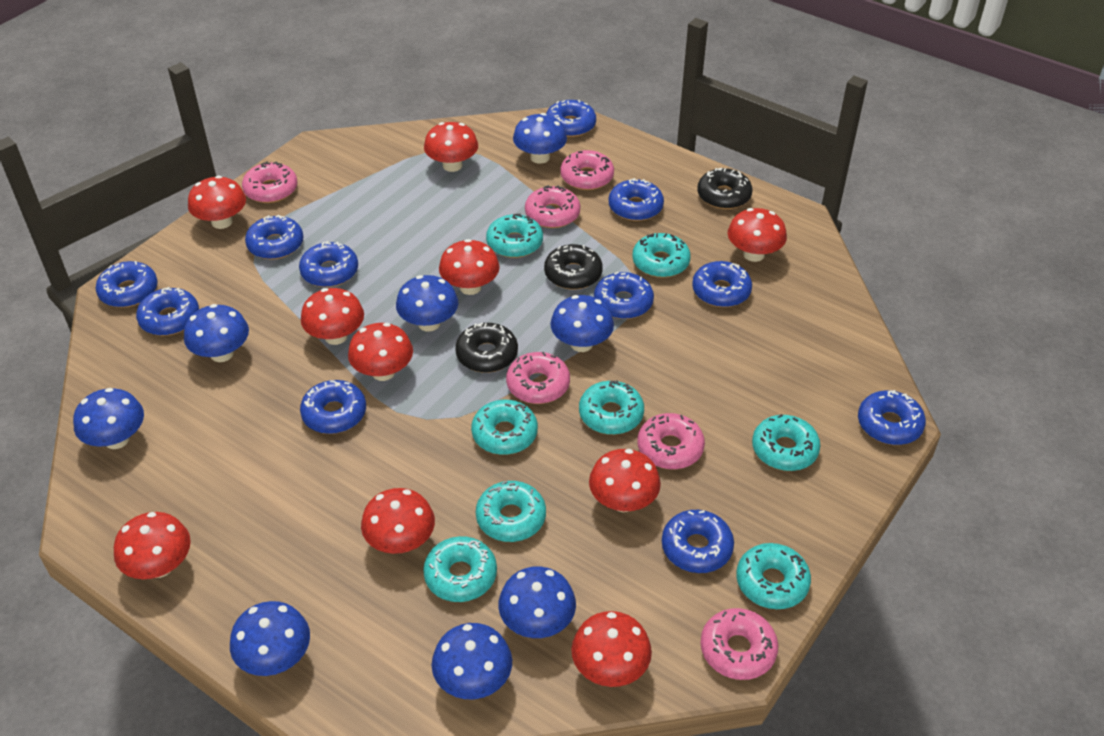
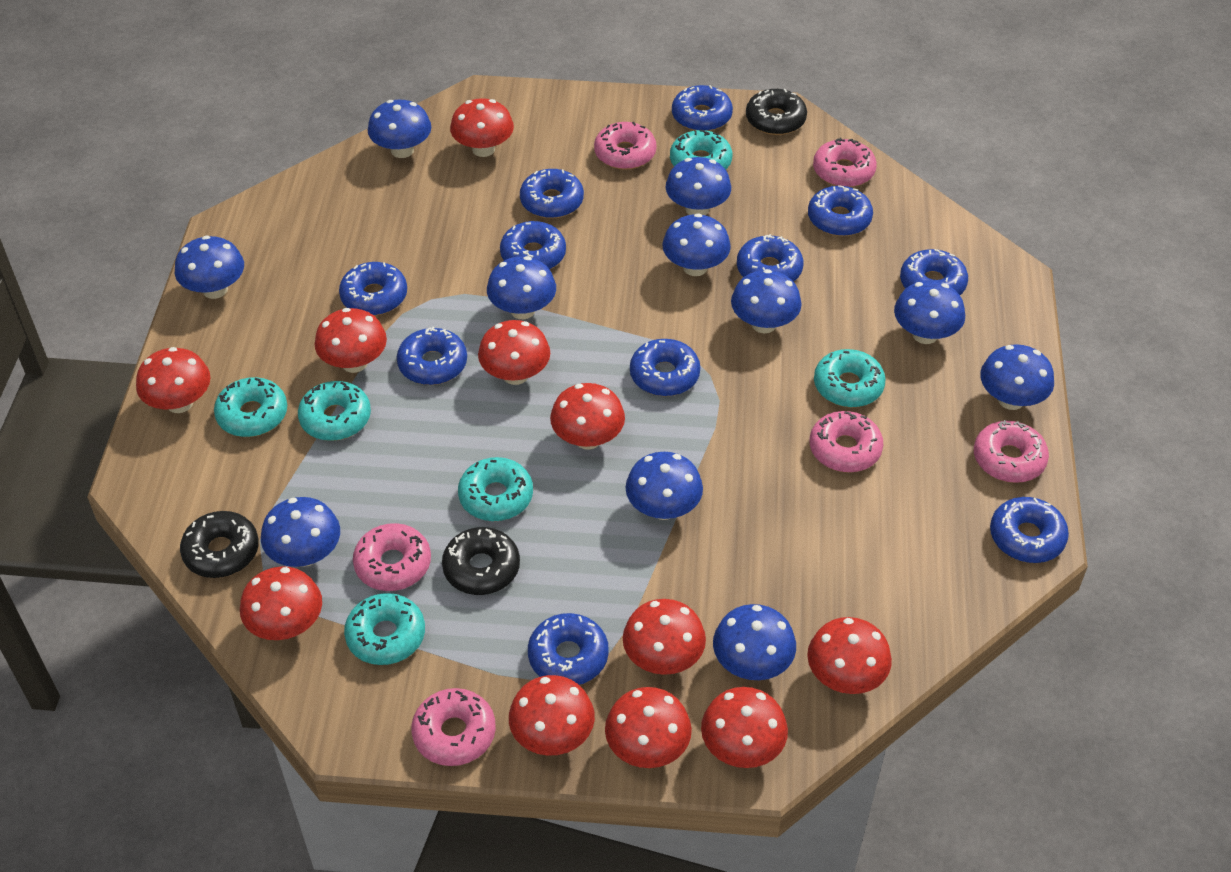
blue mushroom: 8 -> 11
red mushroom: 10 -> 11
turquoise donut: 8 -> 6

